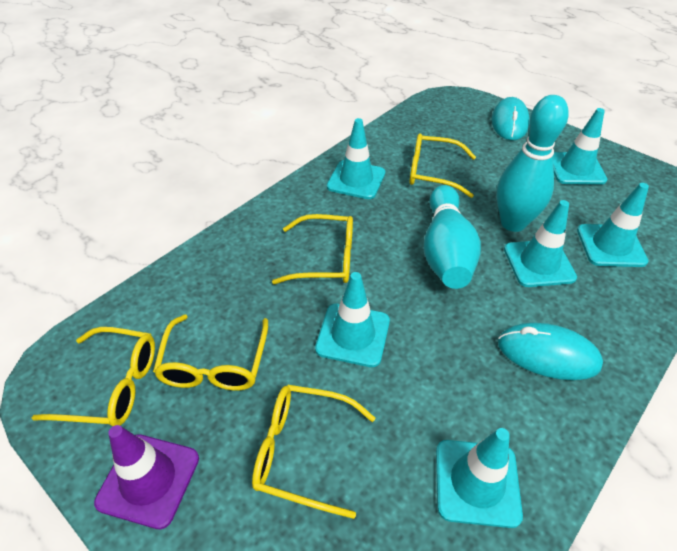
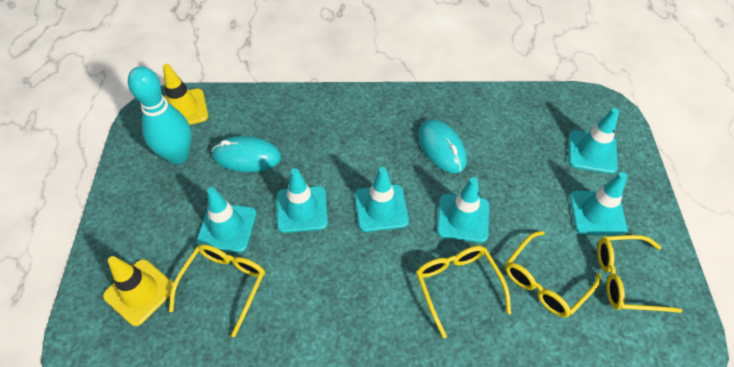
purple traffic cone: 1 -> 0
turquoise bowling pin: 2 -> 1
yellow glasses: 5 -> 4
yellow traffic cone: 0 -> 2

